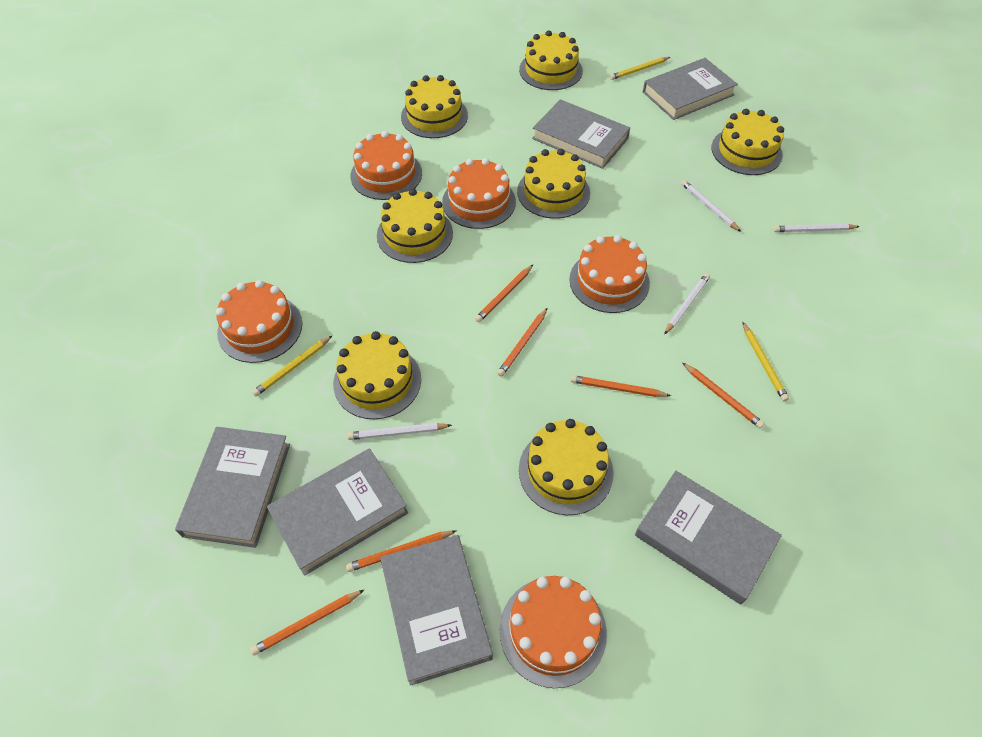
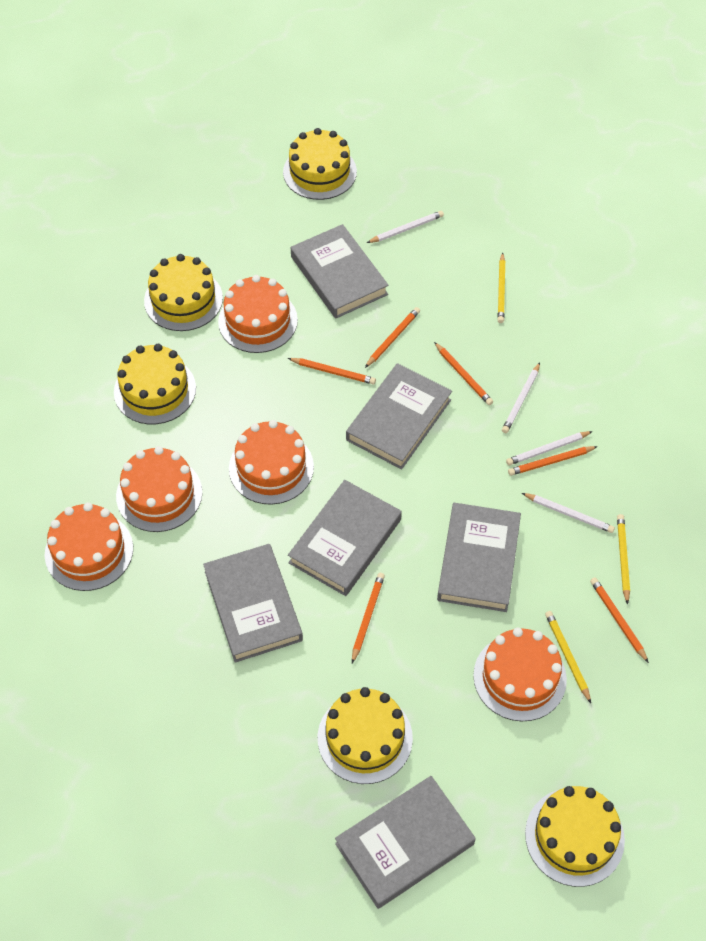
yellow cake: 7 -> 5

